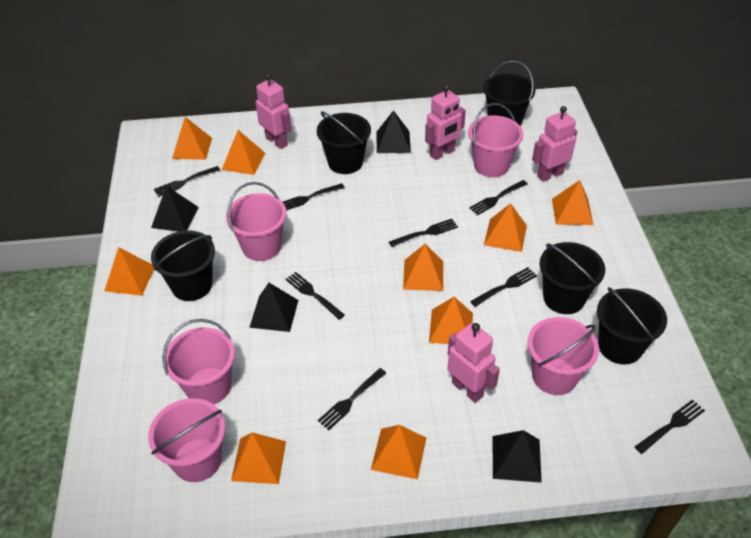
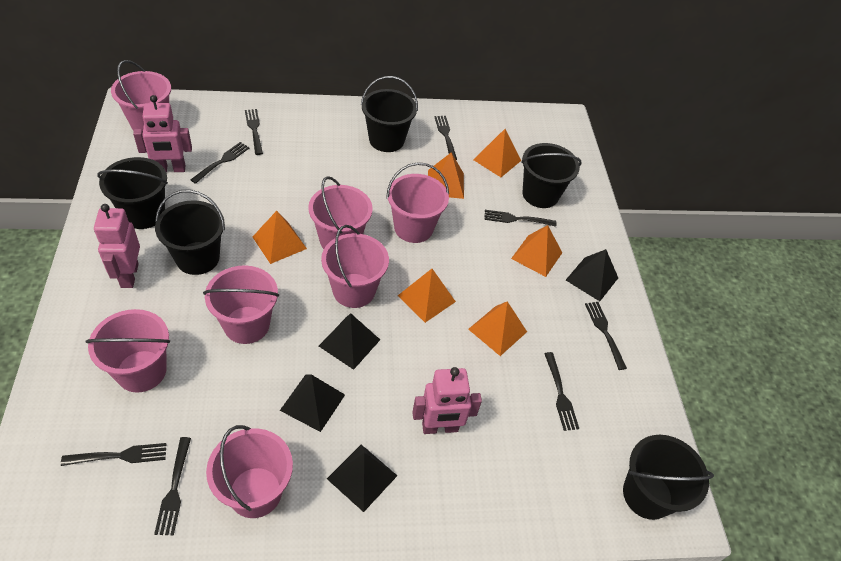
orange pyramid: 9 -> 6
pink bucket: 5 -> 7
pink robot: 4 -> 3

